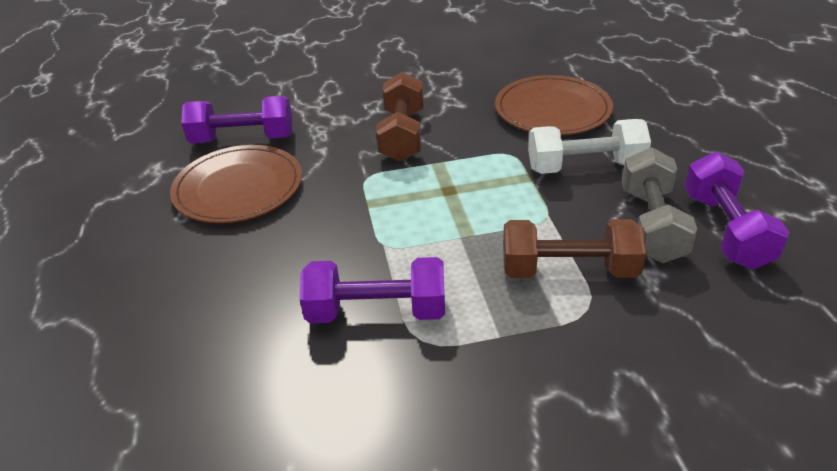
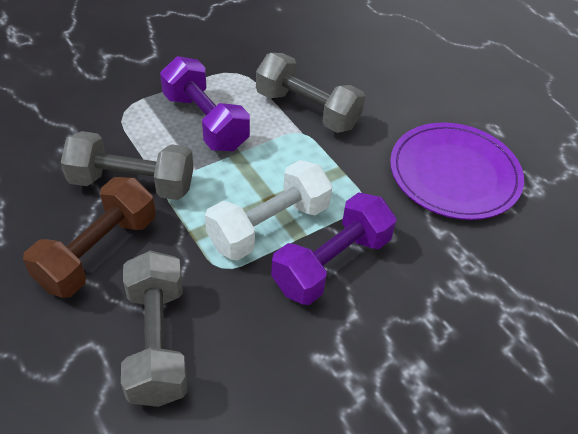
brown dumbbell: 2 -> 1
brown plate: 2 -> 0
grey dumbbell: 1 -> 3
purple dumbbell: 3 -> 2
purple plate: 0 -> 1

